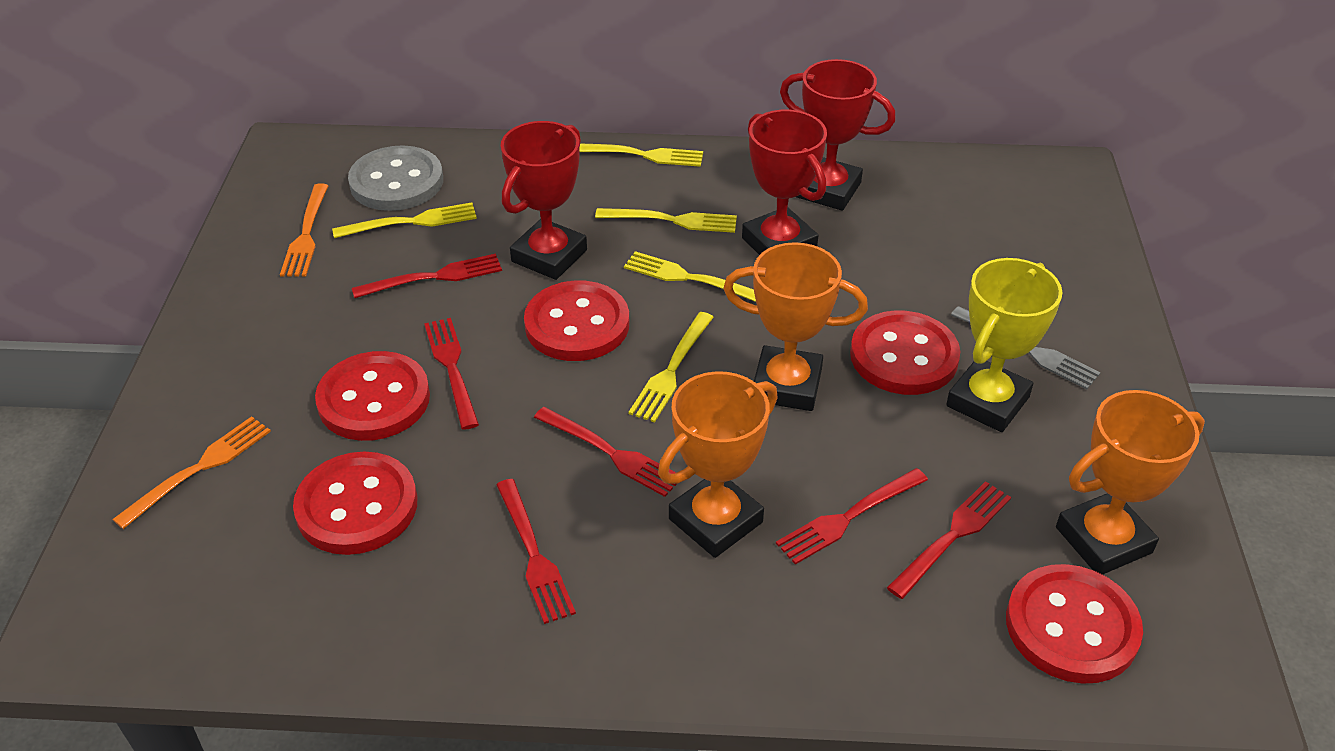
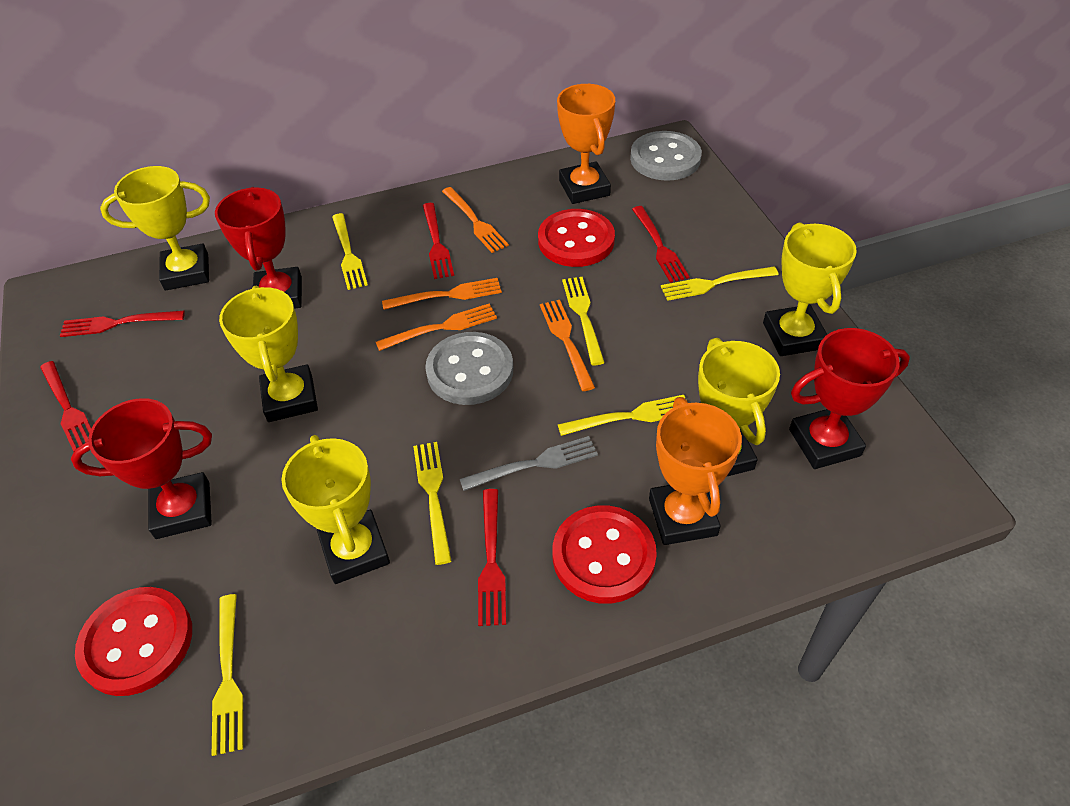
grey button: 1 -> 2
orange fork: 2 -> 4
orange trophy: 3 -> 2
red button: 5 -> 3
red fork: 6 -> 5
yellow fork: 5 -> 6
yellow trophy: 1 -> 5

